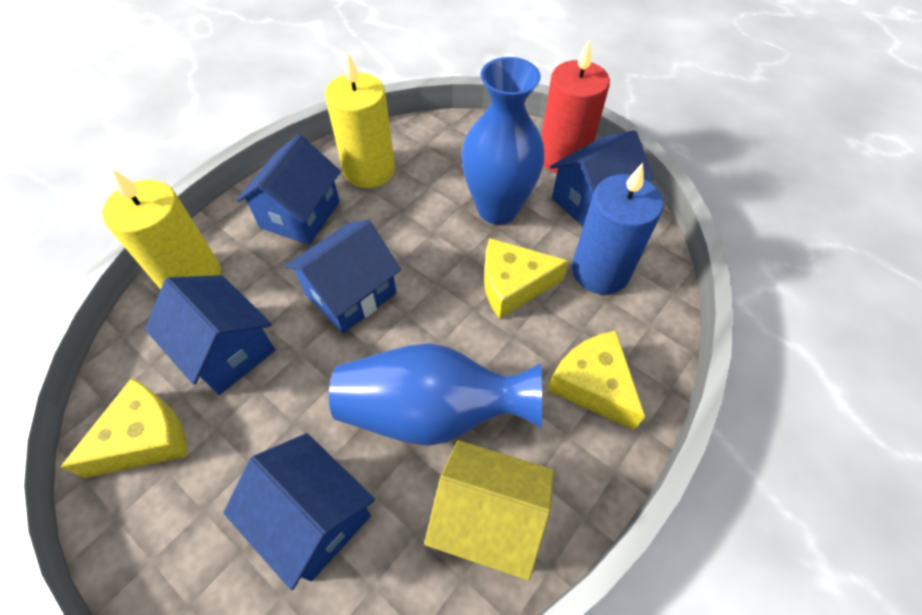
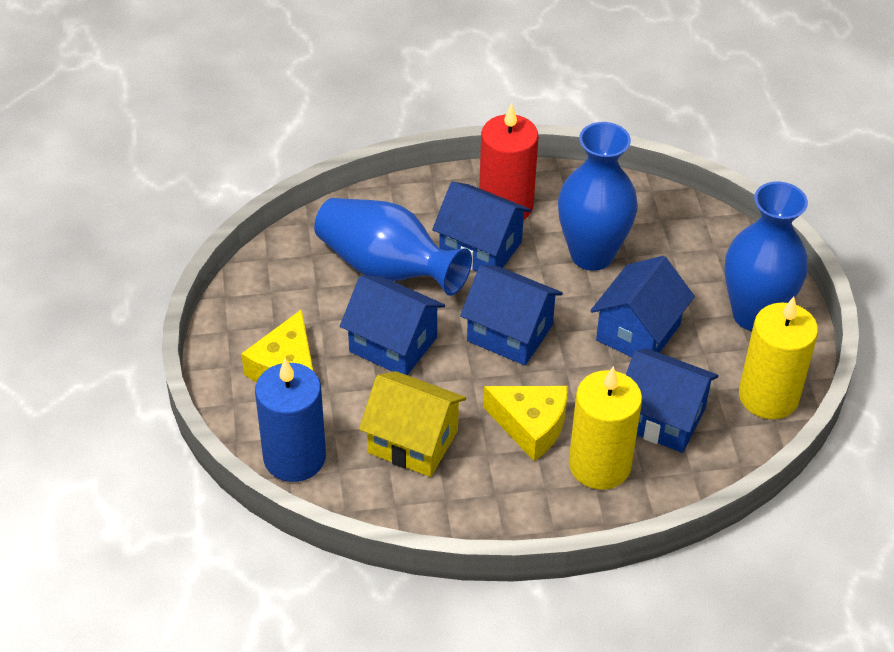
blue vase: 2 -> 3
yellow cheese: 3 -> 2

